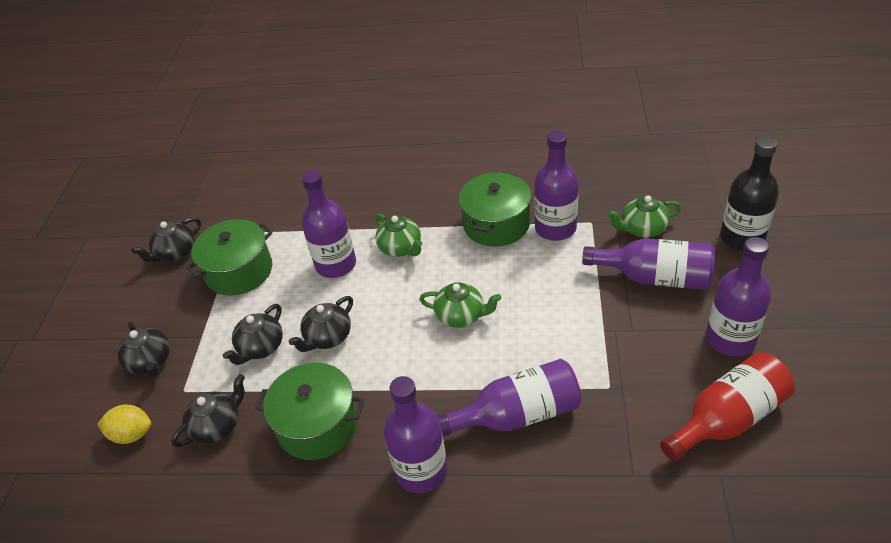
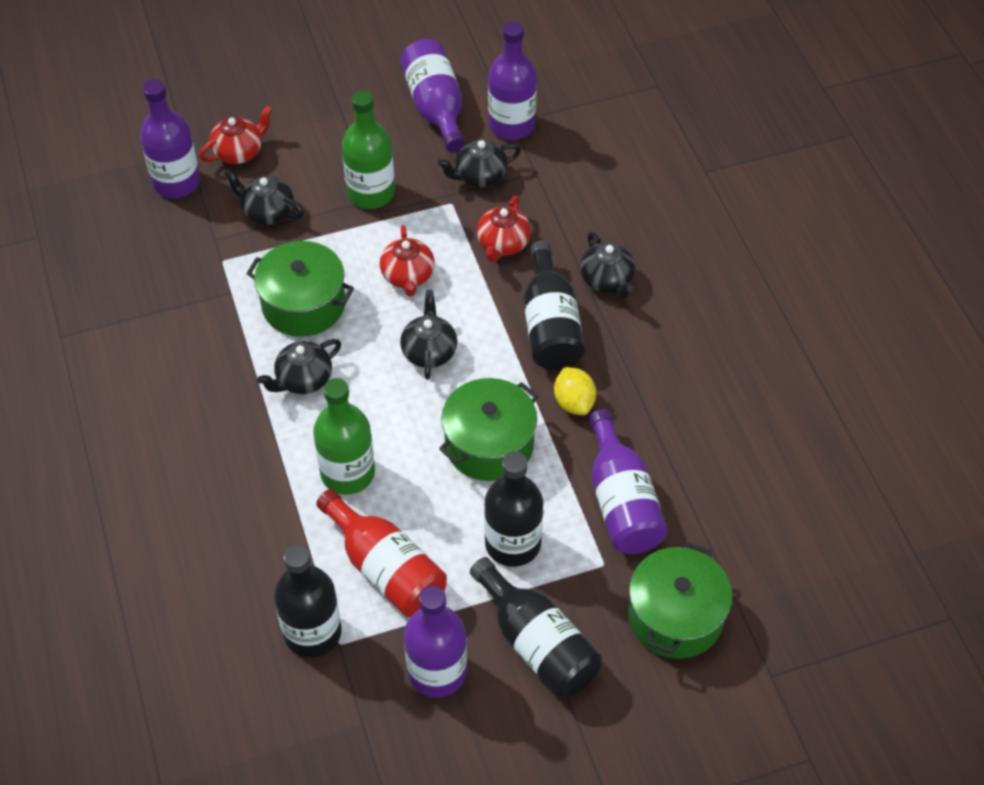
black bottle: 1 -> 4
green bottle: 0 -> 2
green teapot: 3 -> 0
purple bottle: 6 -> 5
red teapot: 0 -> 3

